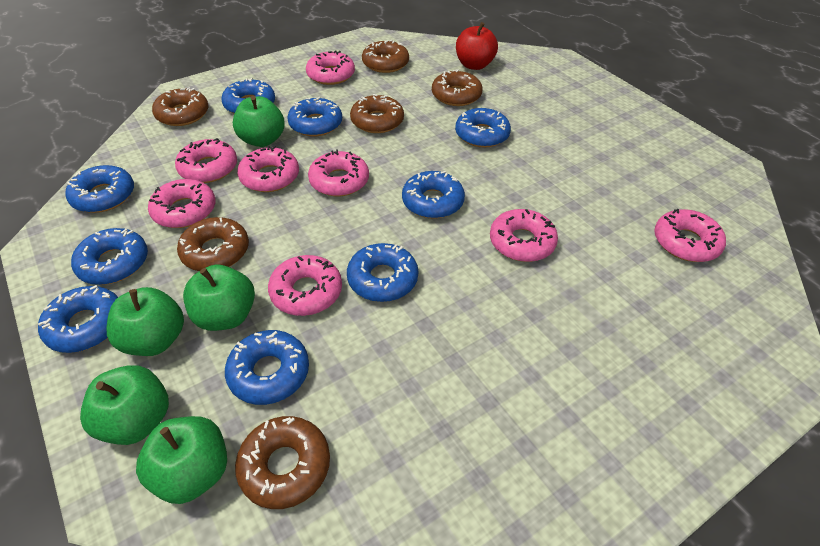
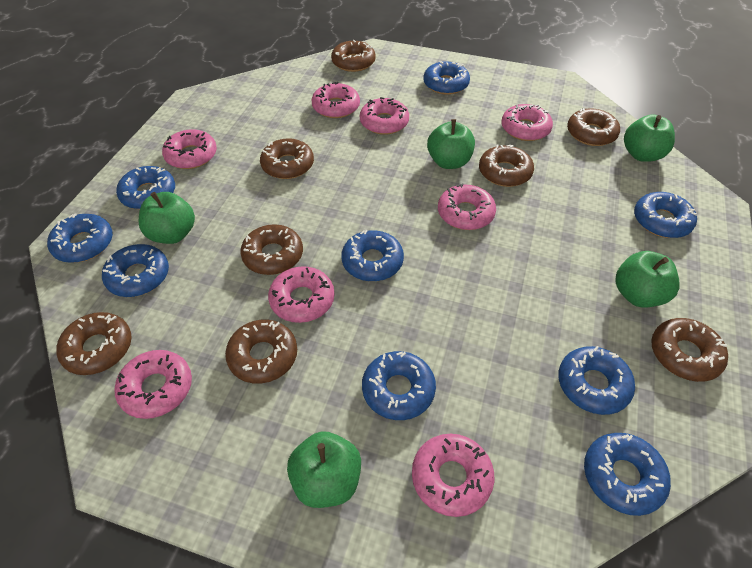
brown donut: 6 -> 8
red apple: 1 -> 0

